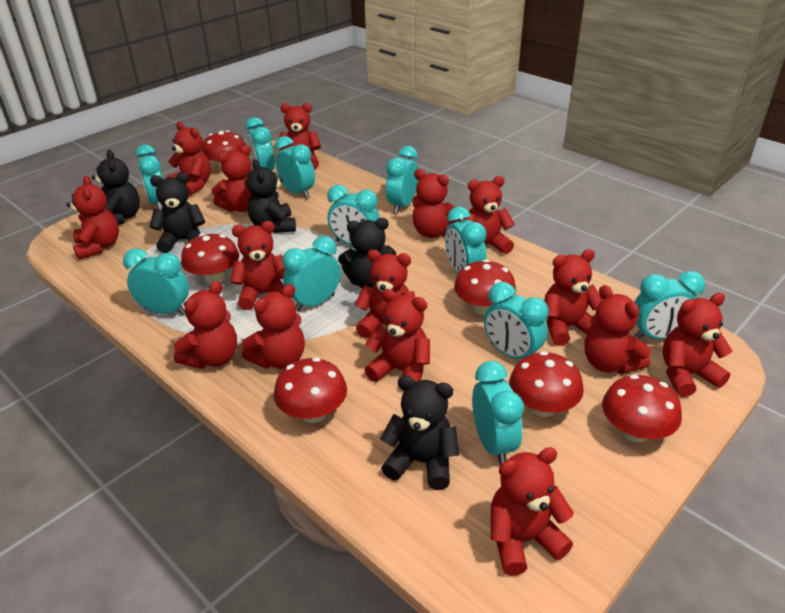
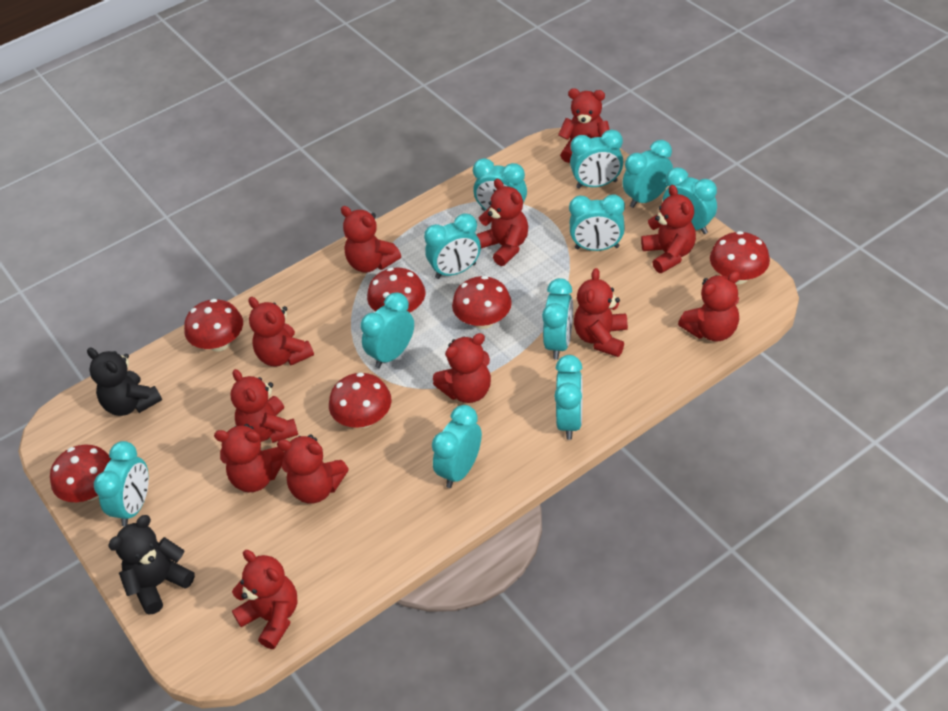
black teddy bear: 5 -> 2
red teddy bear: 15 -> 12

